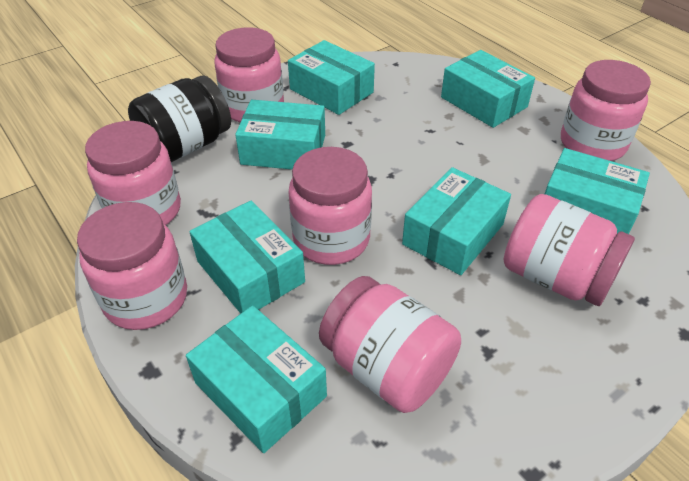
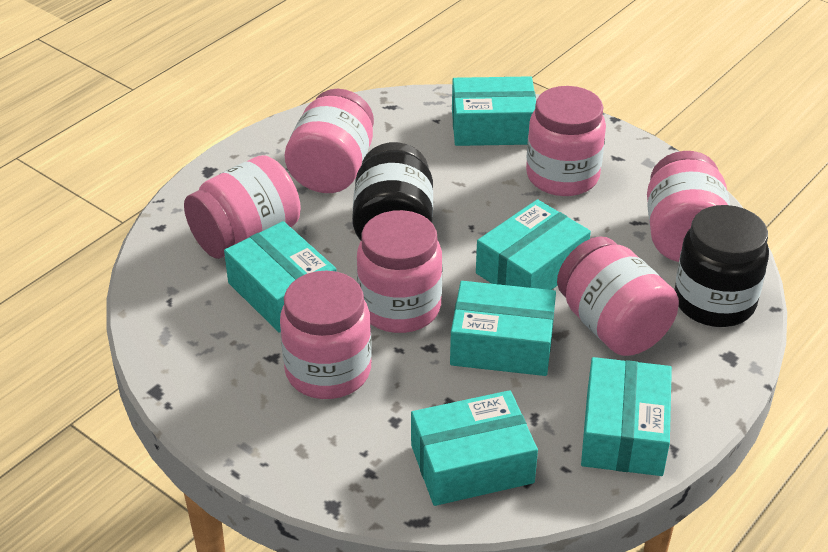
black jar: 1 -> 2
turquoise box: 7 -> 6

